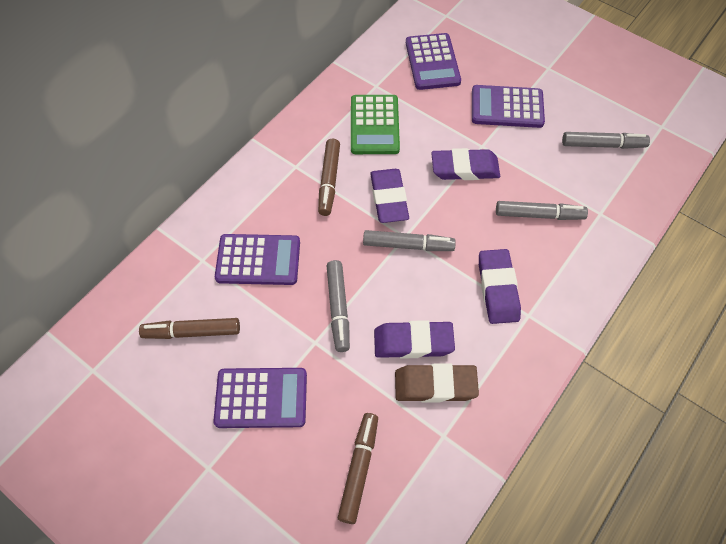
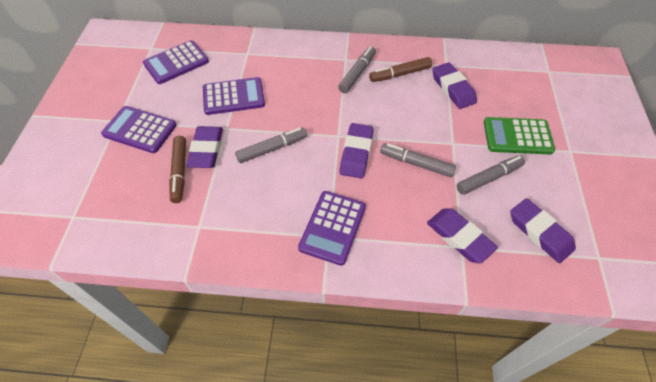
brown eraser: 1 -> 0
brown marker: 3 -> 2
purple eraser: 4 -> 5

